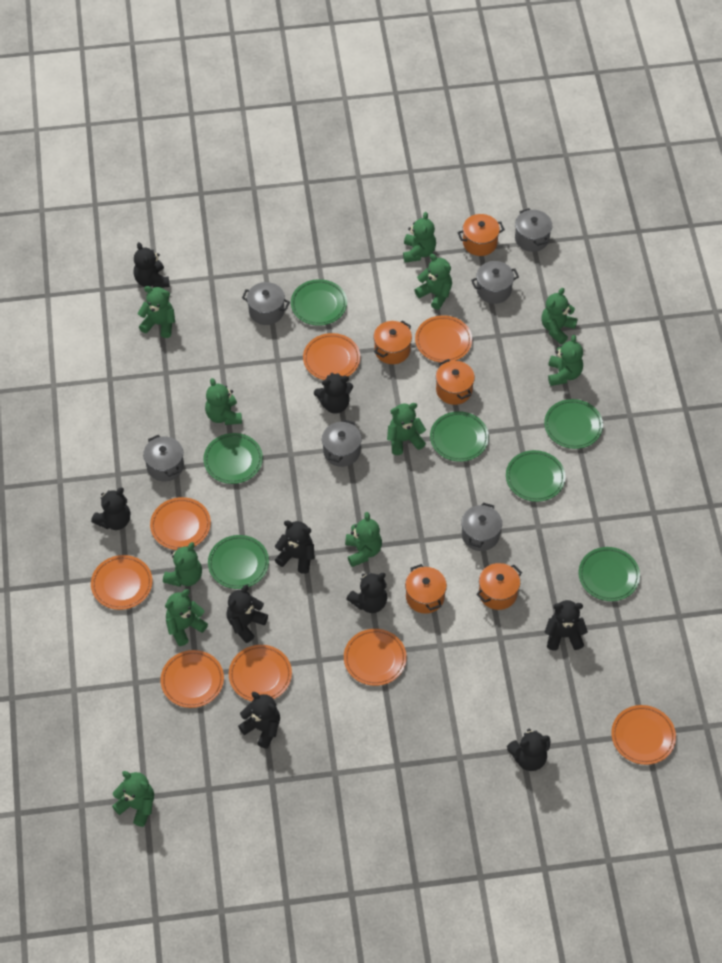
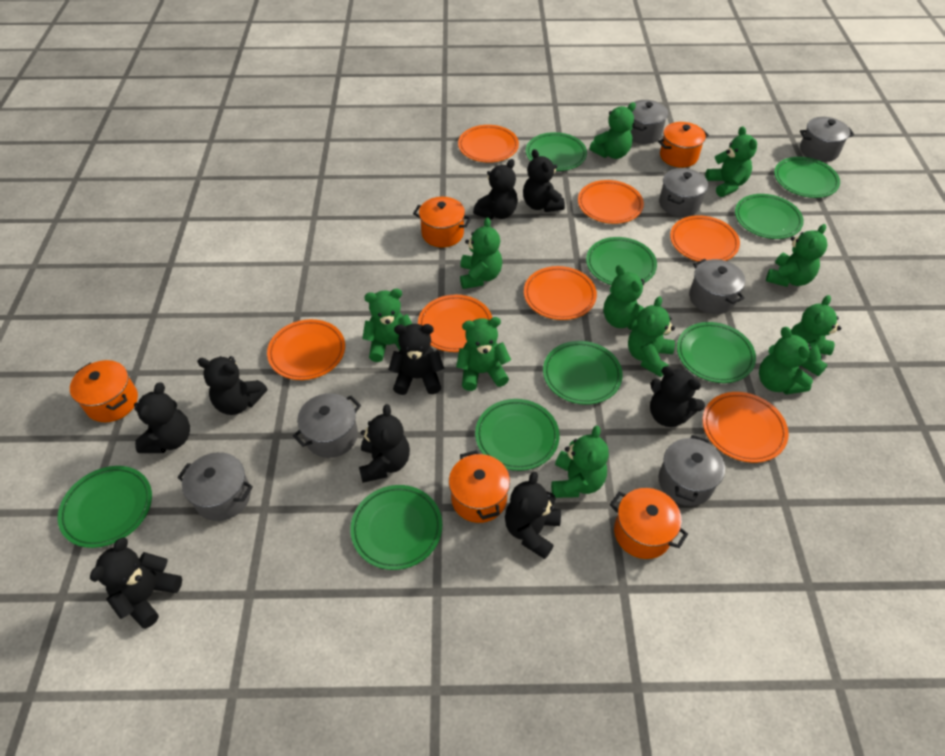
green plate: 7 -> 9
grey pot: 6 -> 7
orange plate: 8 -> 7

